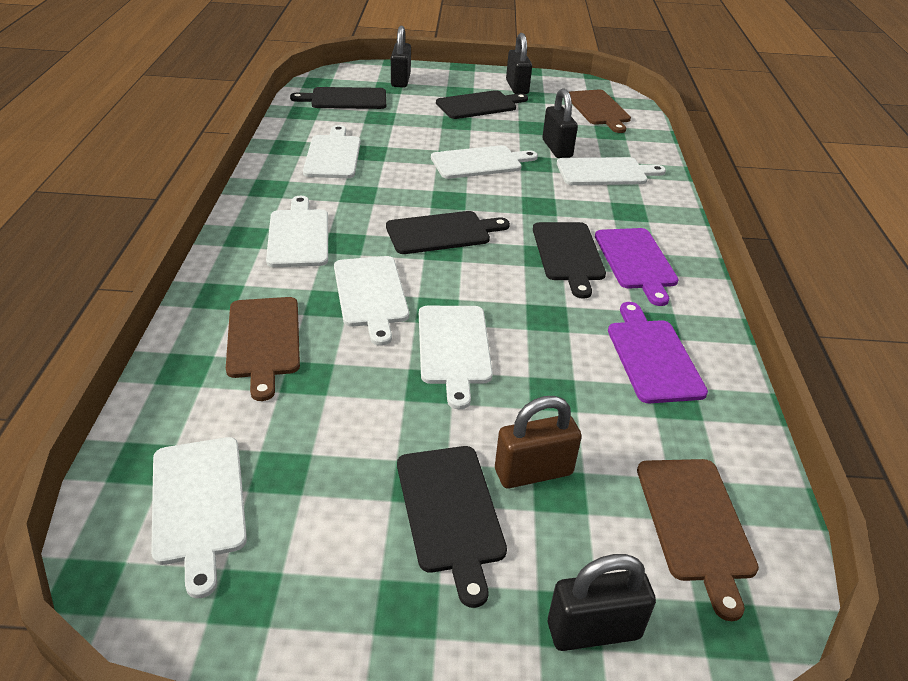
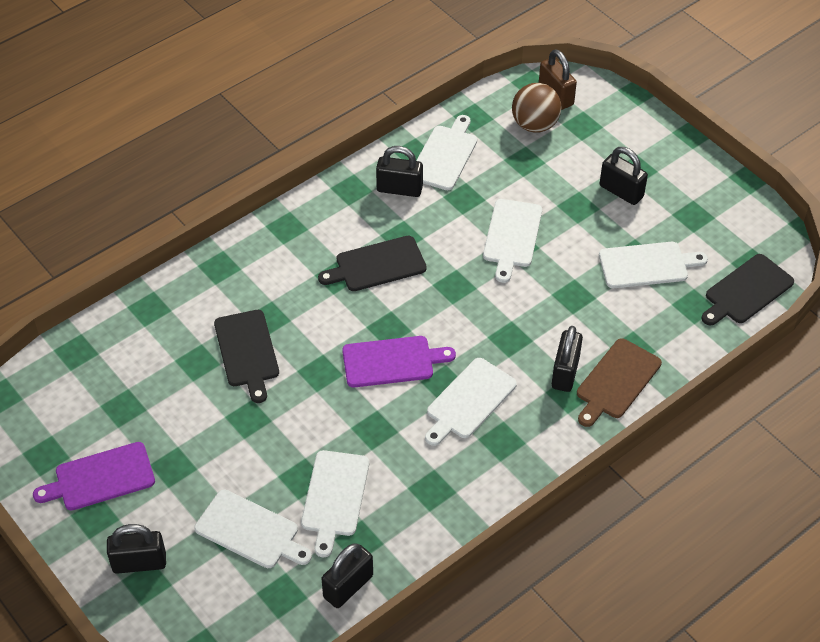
black cutting board: 5 -> 3
black padlock: 4 -> 5
brown ball: 0 -> 1
brown cutting board: 3 -> 1
white cutting board: 7 -> 6

